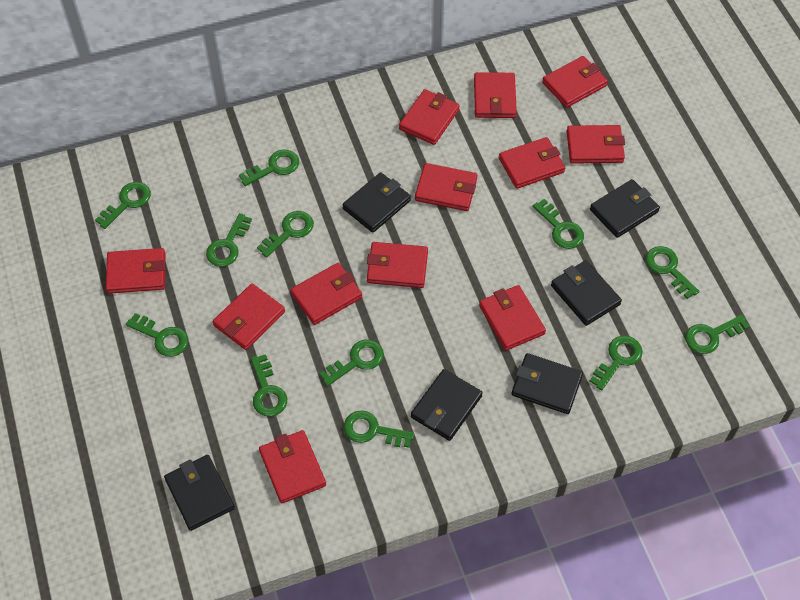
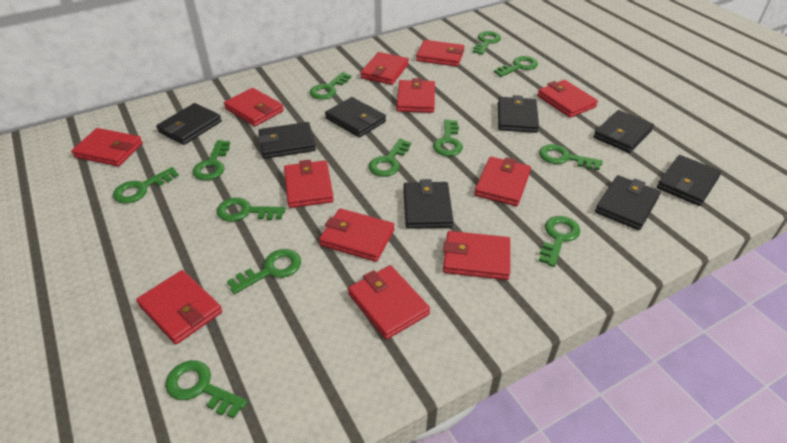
black wallet: 6 -> 8

